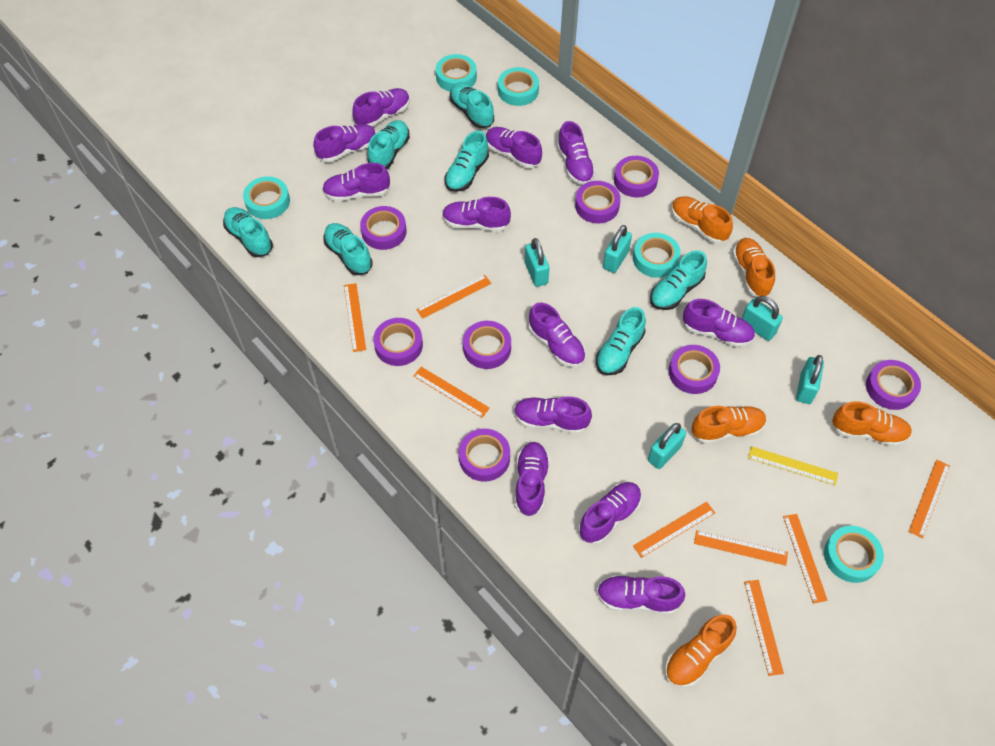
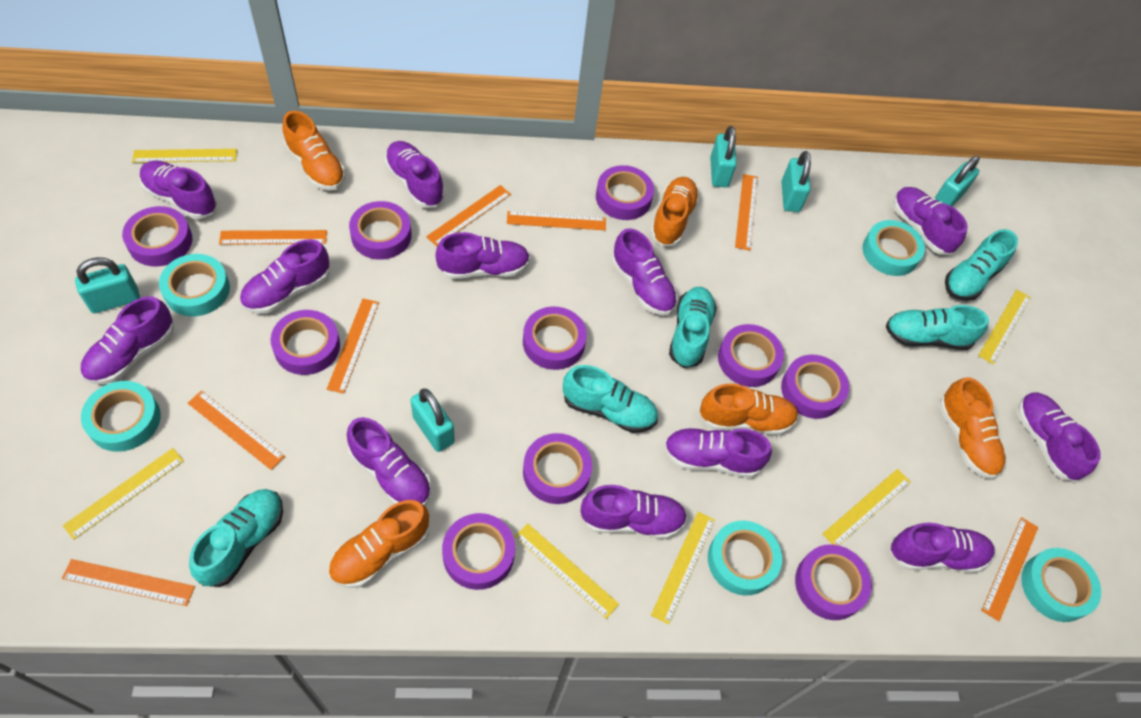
purple tape: 8 -> 10
turquoise shoe: 7 -> 5
yellow ruler: 1 -> 6

